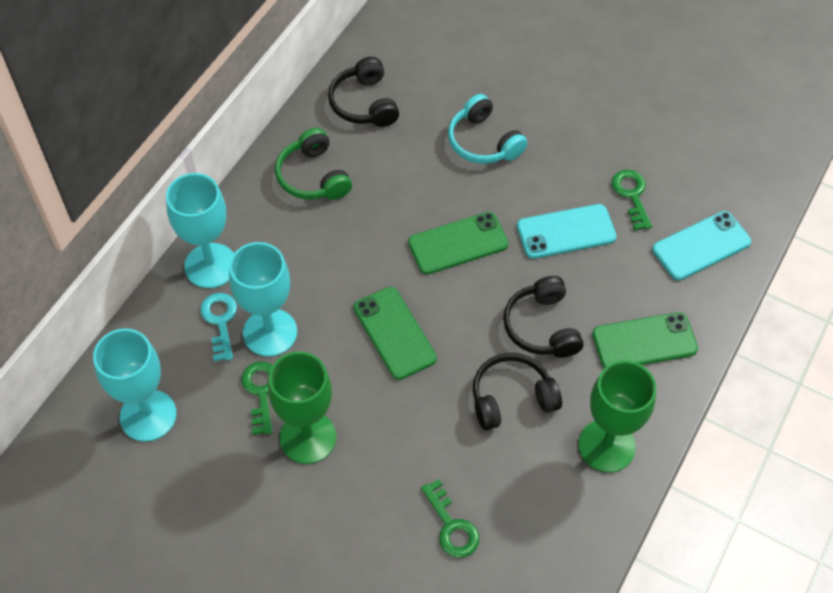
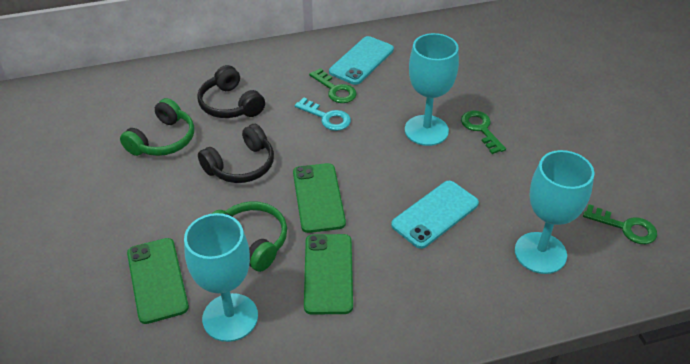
black headphones: 3 -> 2
green goblet: 2 -> 0
green headphones: 1 -> 2
turquoise headphones: 1 -> 0

